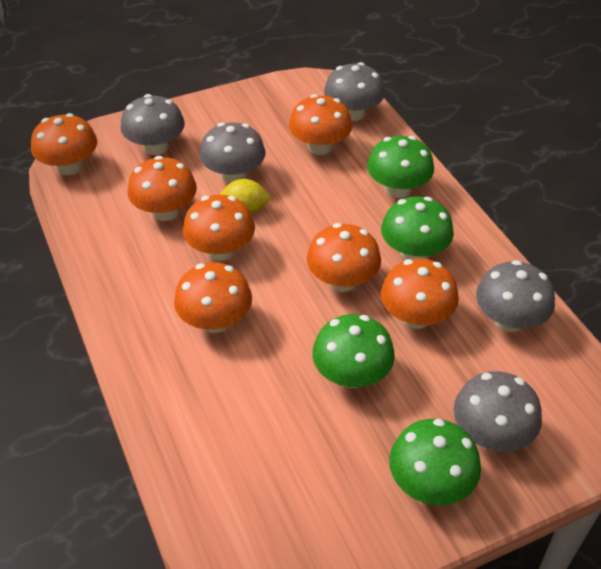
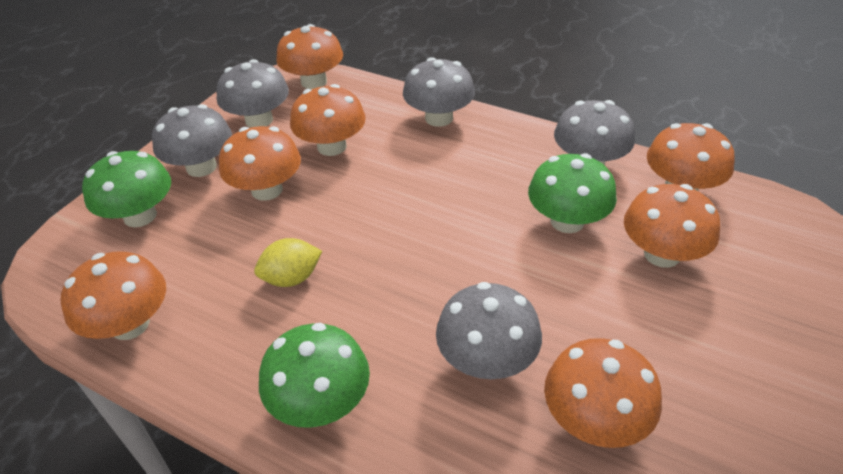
green mushroom: 4 -> 3

